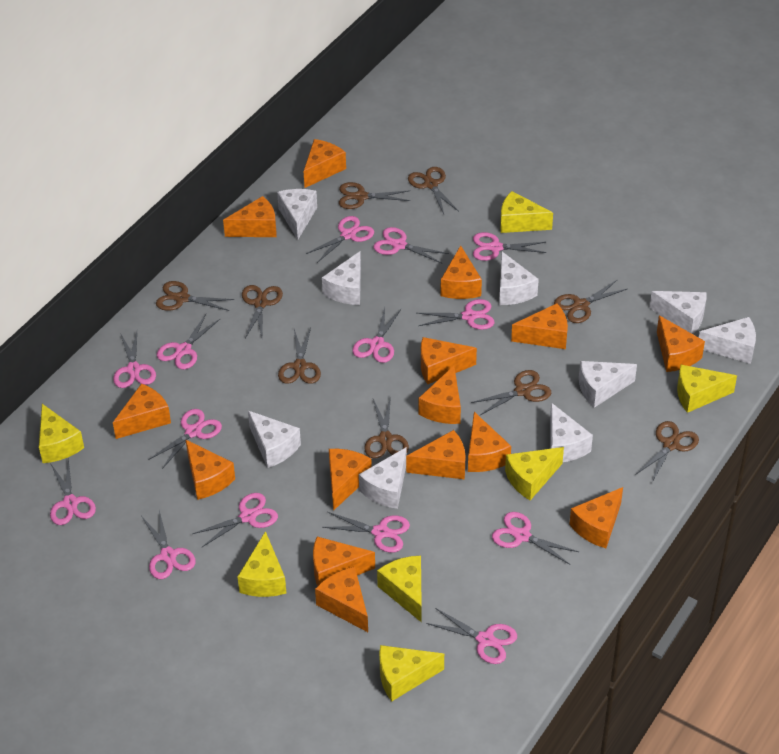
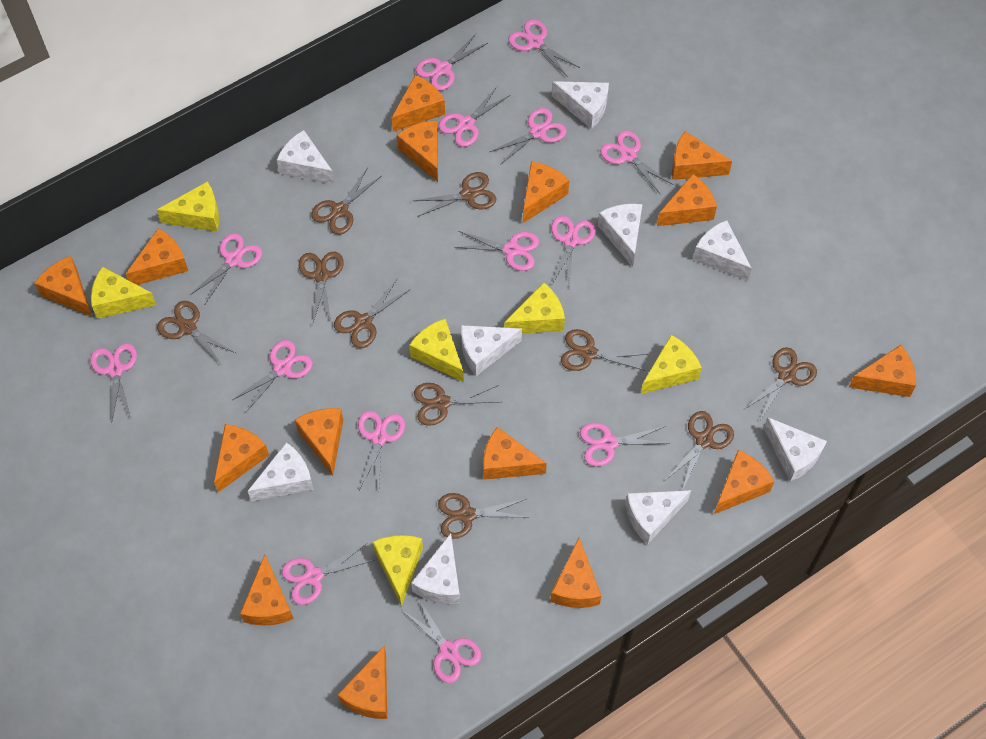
brown scissors: 9 -> 10
yellow cheese: 7 -> 6

